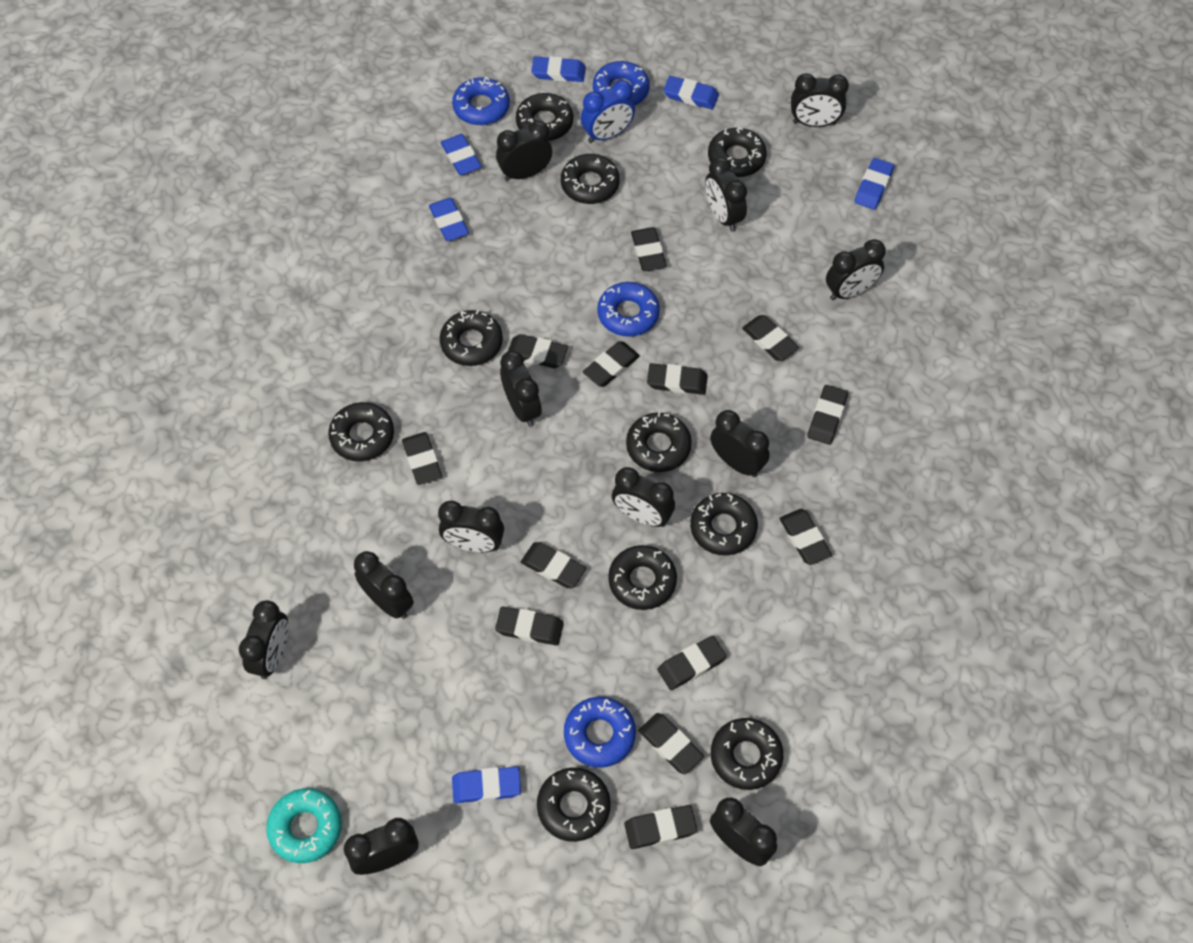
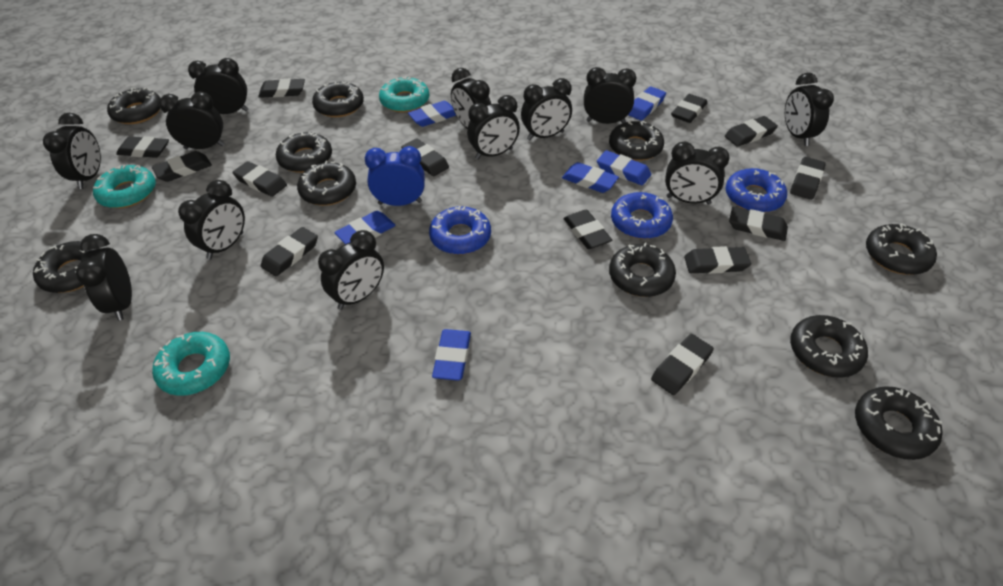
blue donut: 4 -> 3
turquoise donut: 1 -> 3

